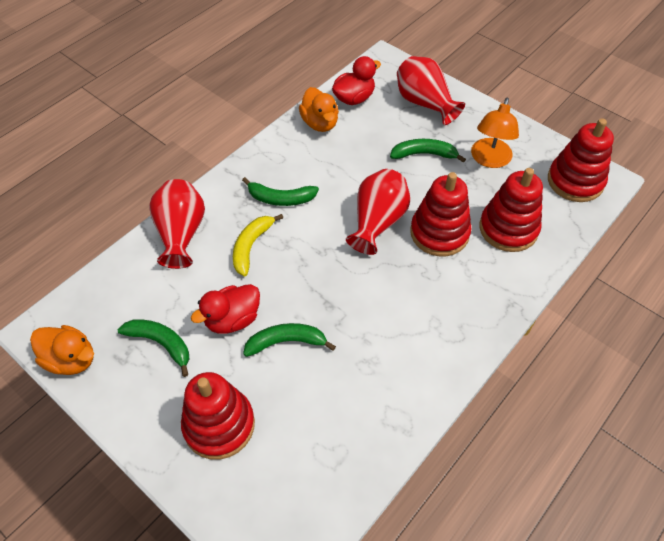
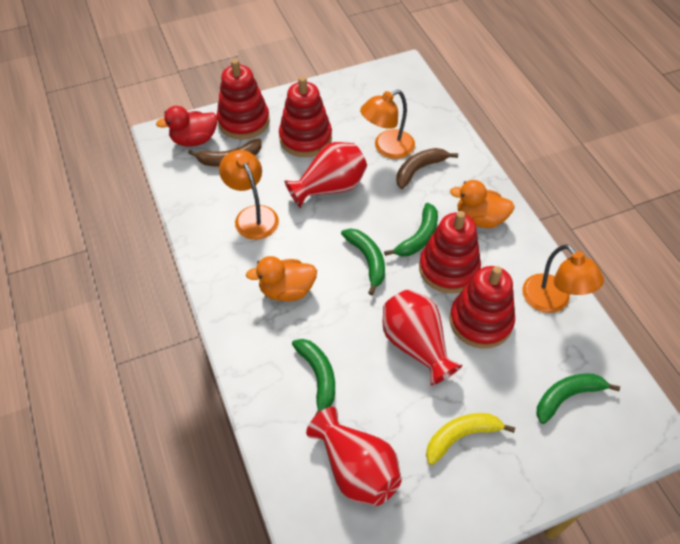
brown banana: 0 -> 2
orange lamp: 1 -> 3
red duck: 2 -> 1

